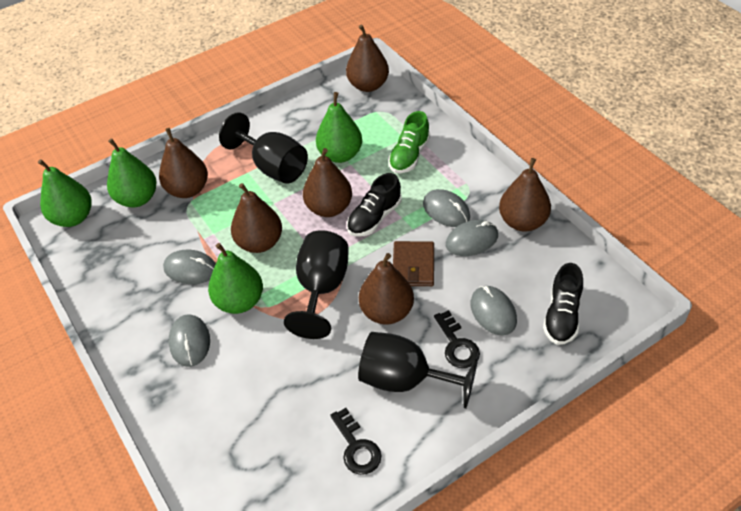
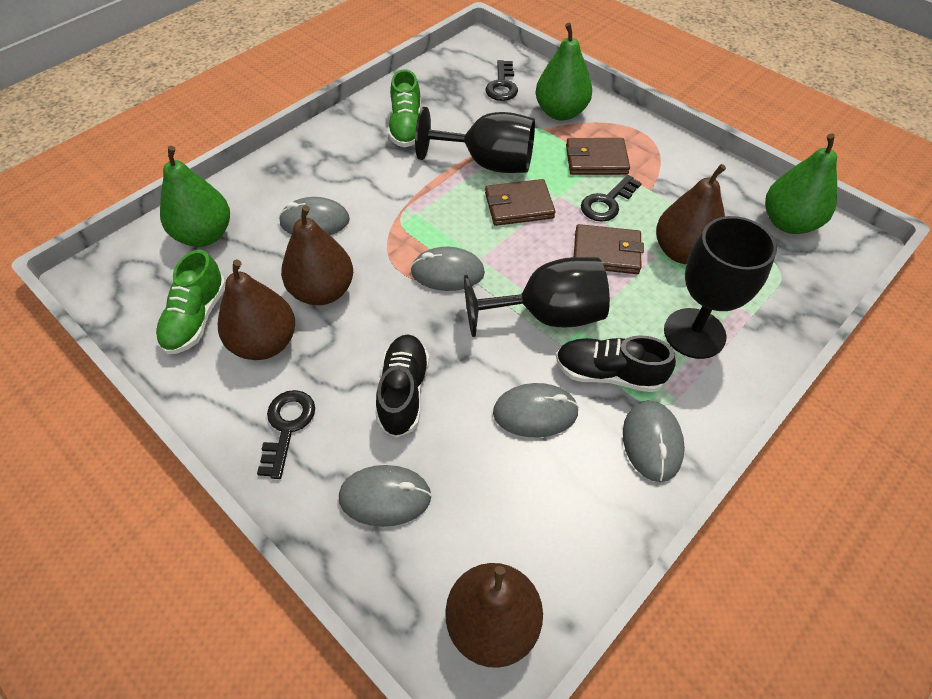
black key: 2 -> 3
brown pear: 6 -> 4
brown wallet: 1 -> 3
green pear: 4 -> 3
green shoe: 1 -> 2

